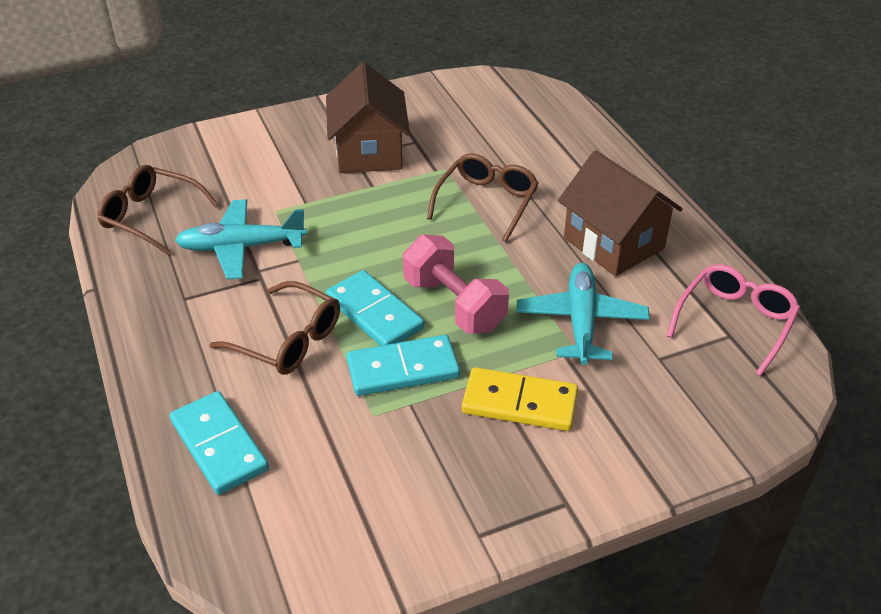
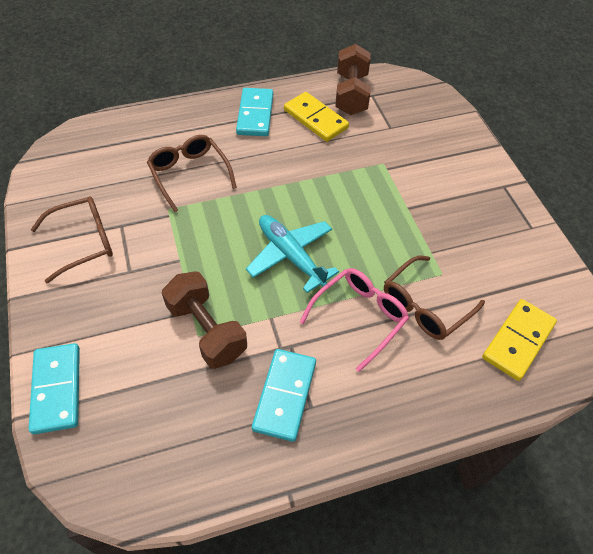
brown dumbbell: 0 -> 2
brown house: 2 -> 0
pink dumbbell: 1 -> 0
turquoise plane: 2 -> 1
yellow domino: 1 -> 2

